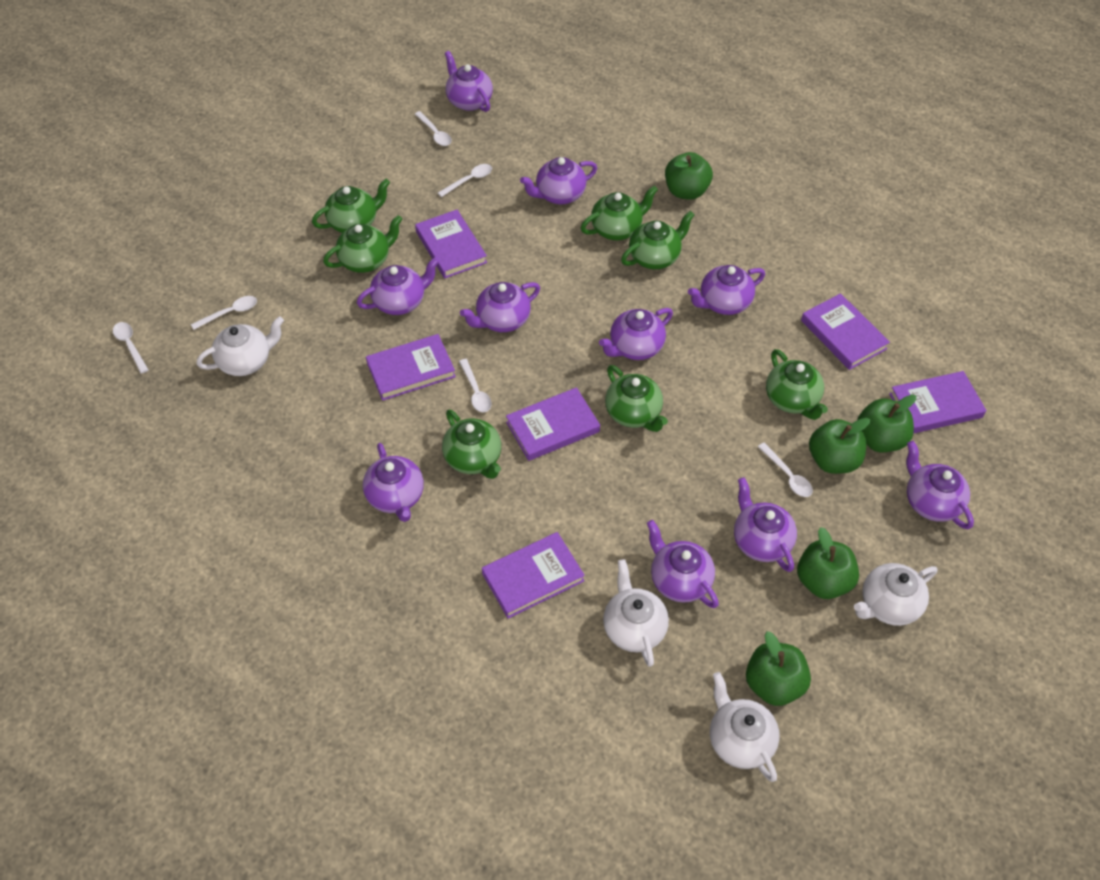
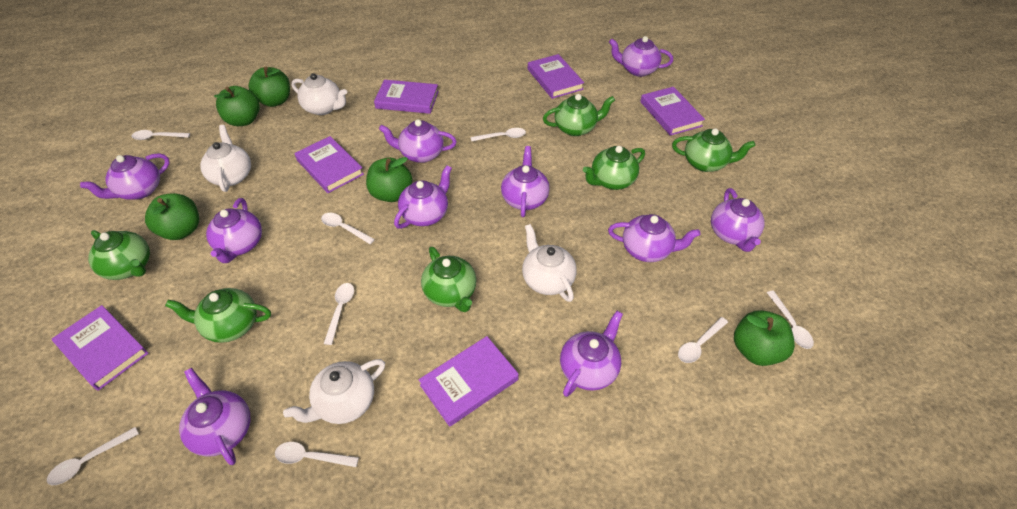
green teapot: 7 -> 6
white spoon: 6 -> 8

